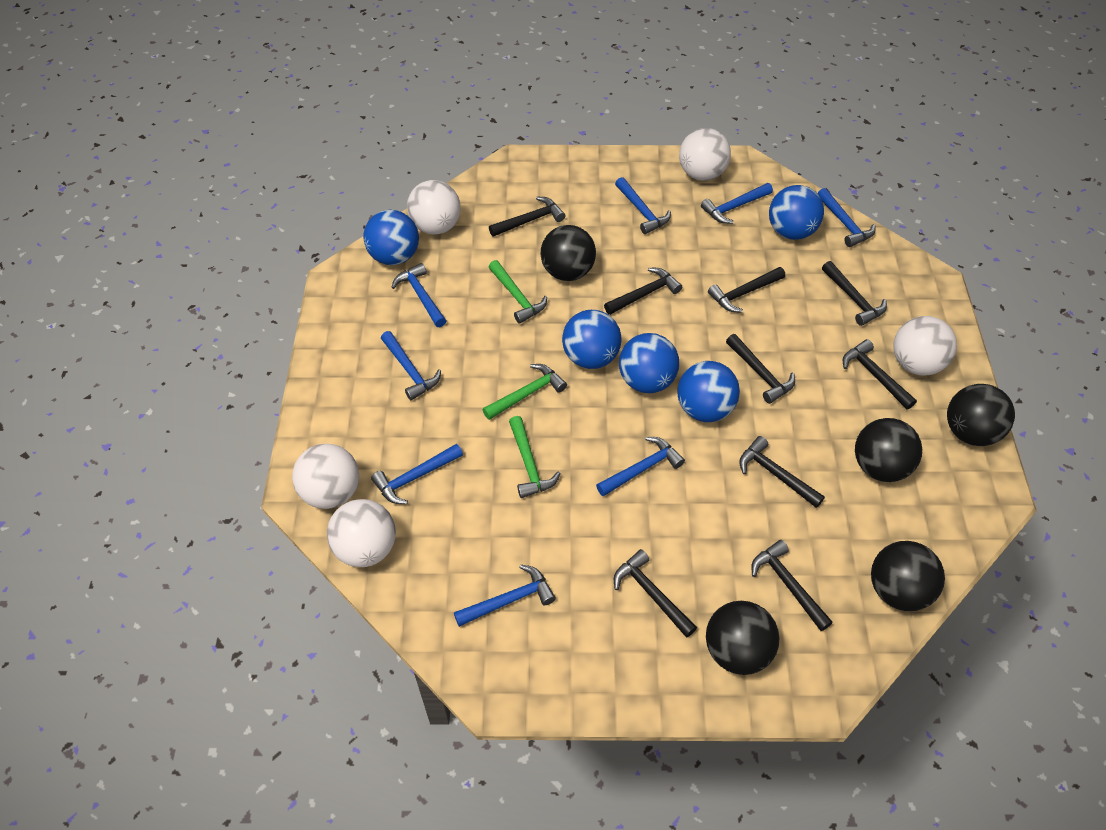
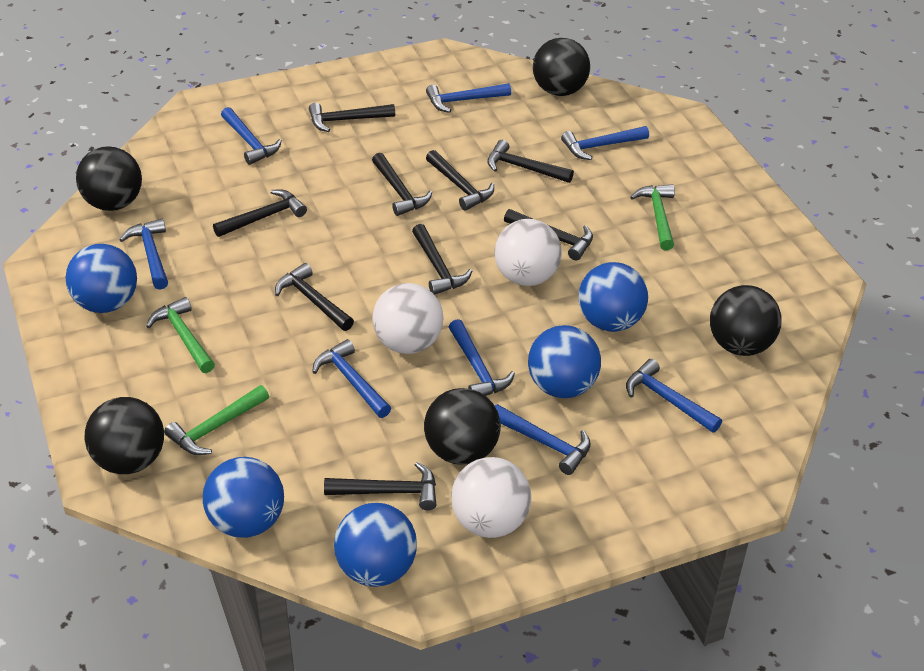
white ball: 5 -> 3

